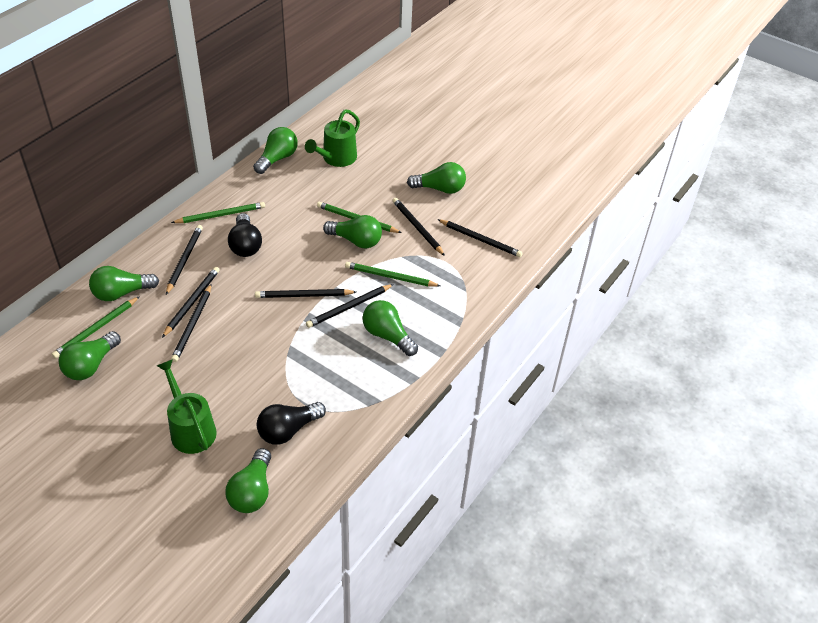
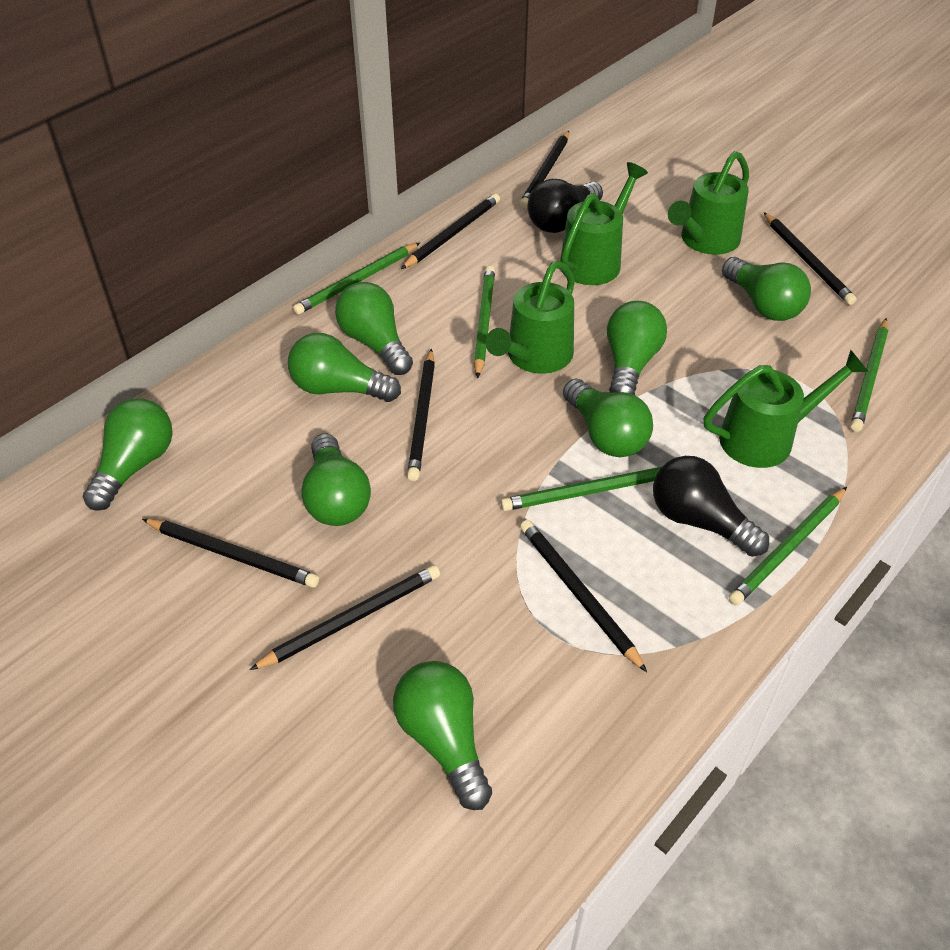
green light bulb: 7 -> 8
green pencil: 4 -> 5
green watering can: 2 -> 4

